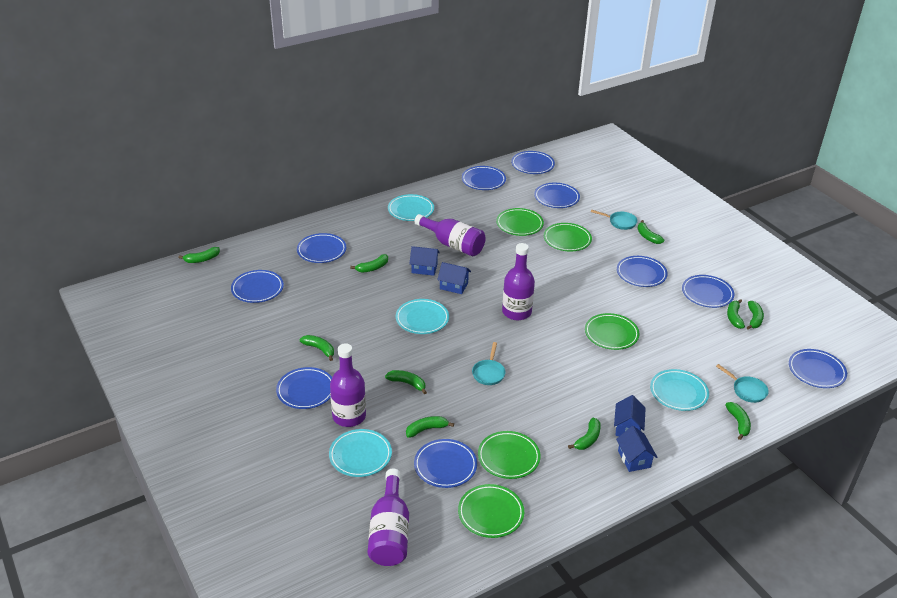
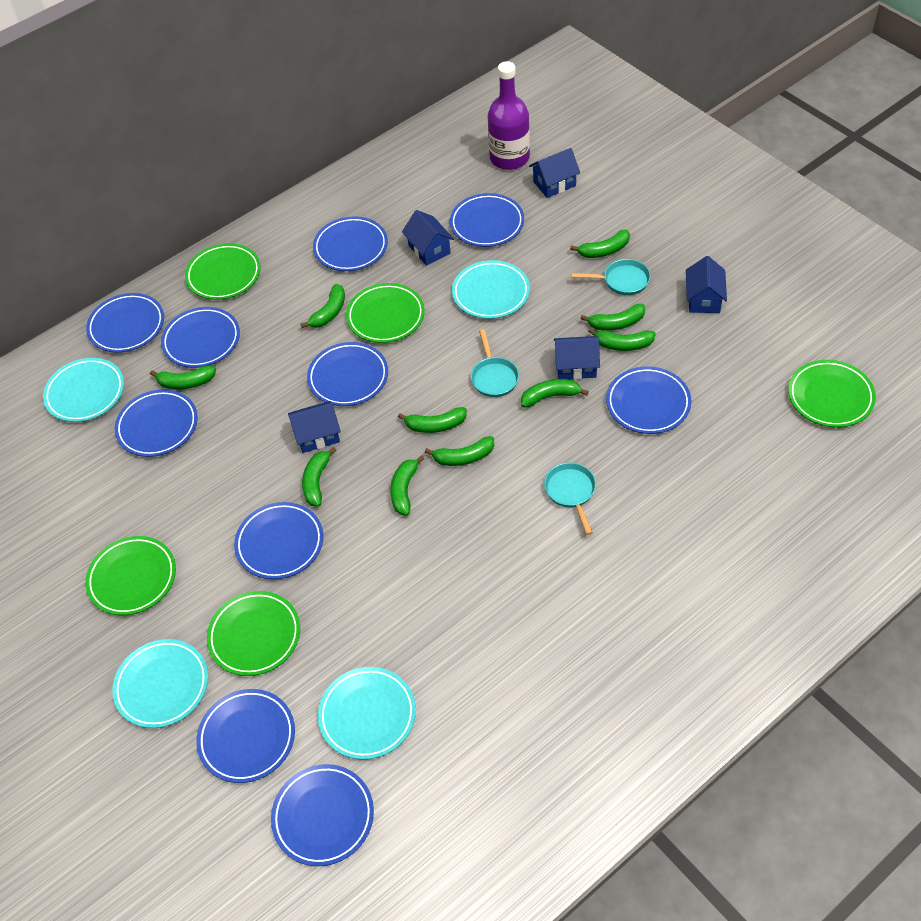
blue house: 4 -> 5
purple bottle: 4 -> 1

